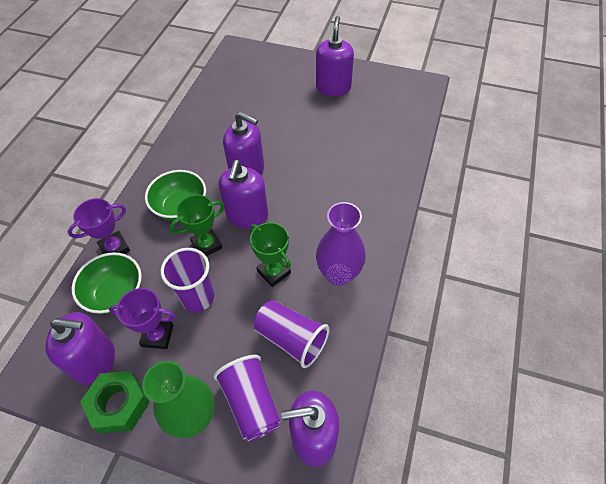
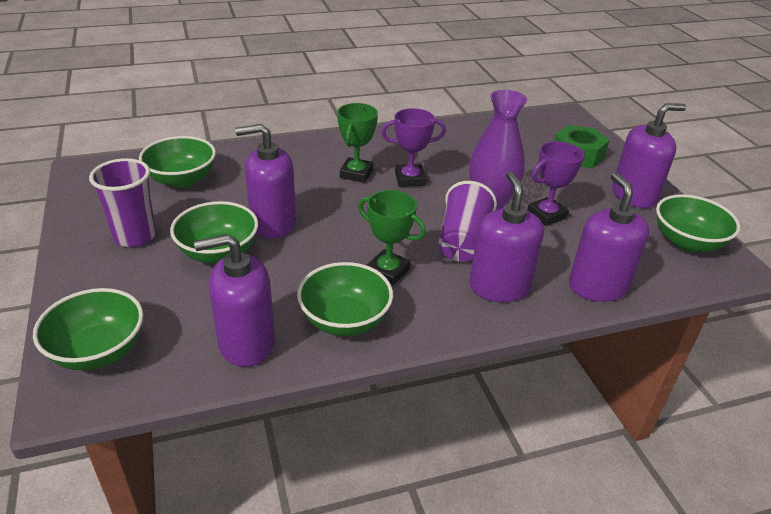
green bowl: 2 -> 5
green vase: 1 -> 0
purple cup: 3 -> 2

